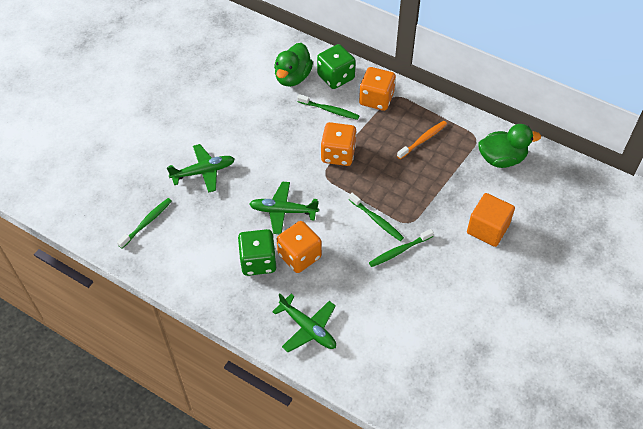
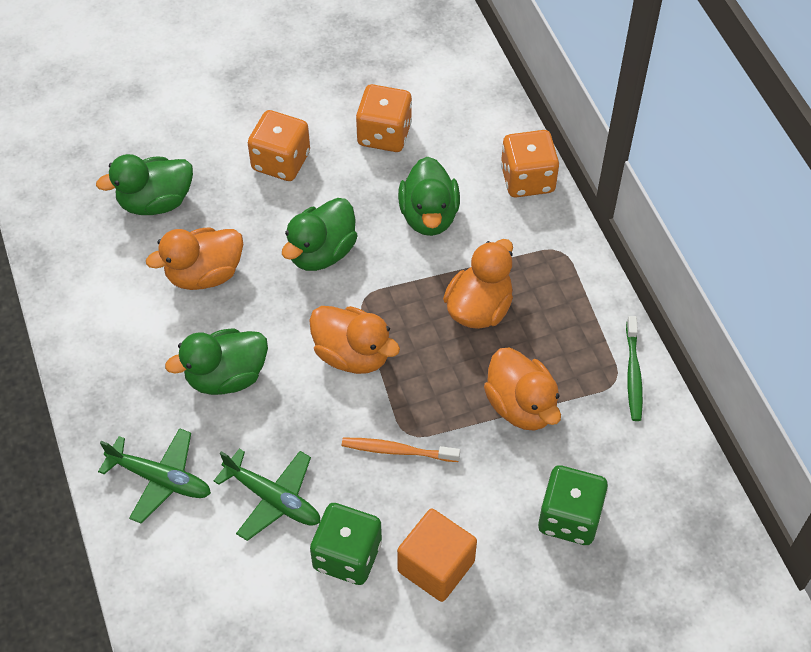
green duck: 2 -> 4
green plane: 3 -> 2
green toothbrush: 4 -> 1
orange duck: 0 -> 4

